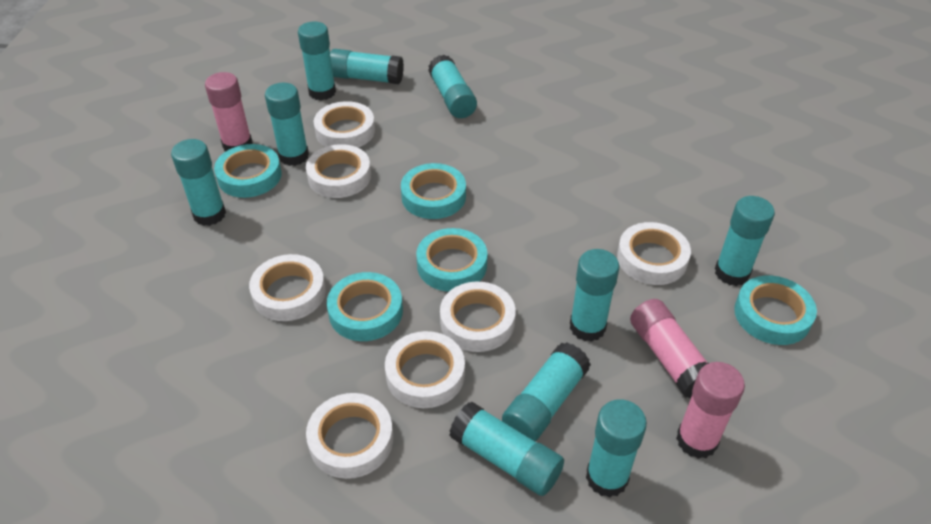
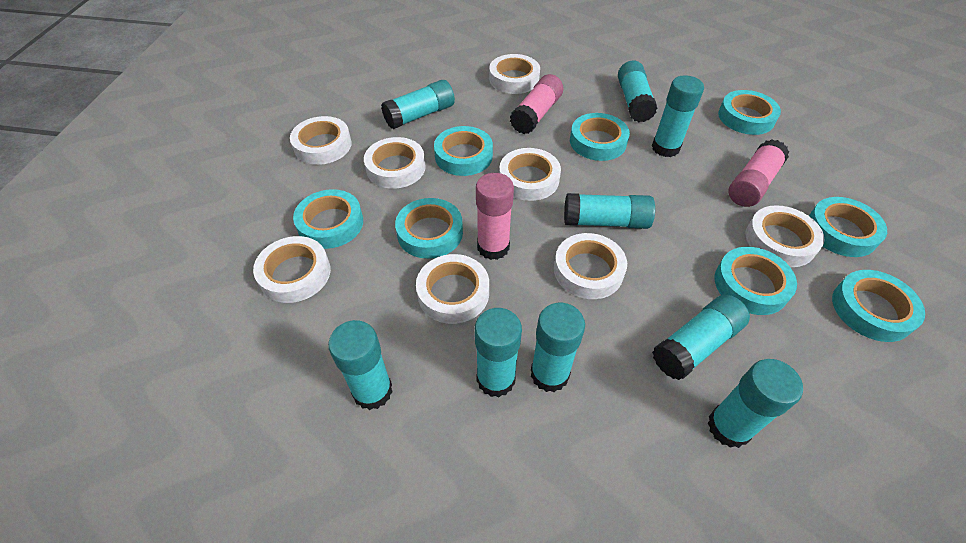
turquoise glue stick: 10 -> 9
turquoise tape: 5 -> 8
white tape: 7 -> 8

